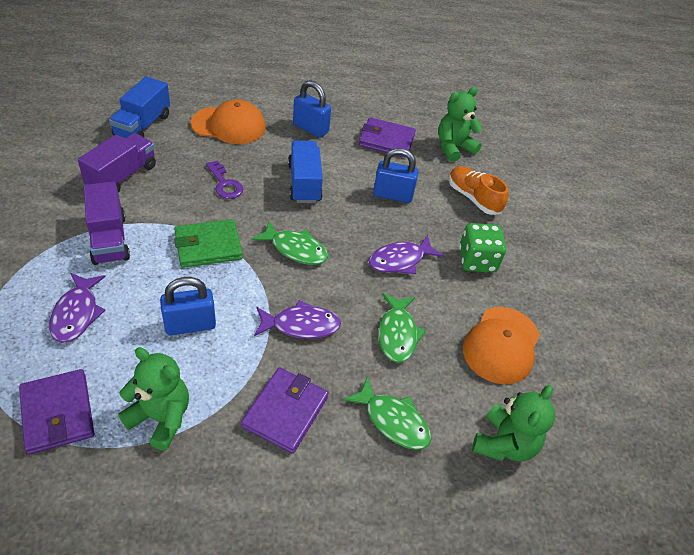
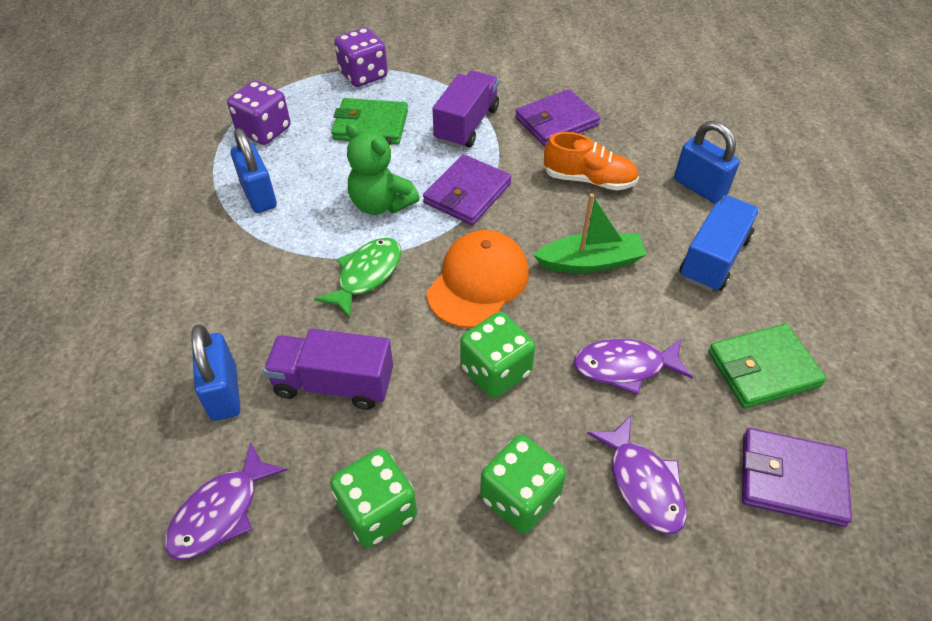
blue truck: 2 -> 1
green boat: 0 -> 1
green dice: 1 -> 3
green fish: 3 -> 1
green teddy bear: 3 -> 1
green wallet: 1 -> 2
orange cap: 2 -> 1
purple dice: 0 -> 2
purple key: 1 -> 0

